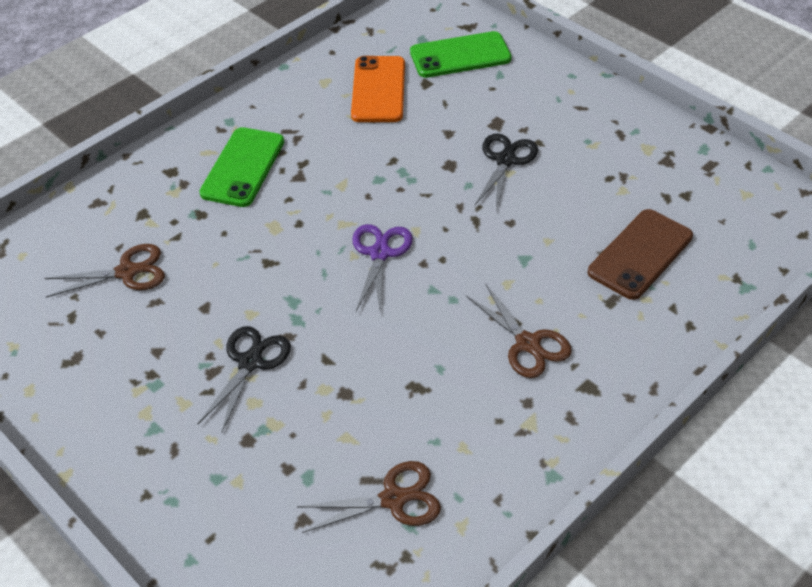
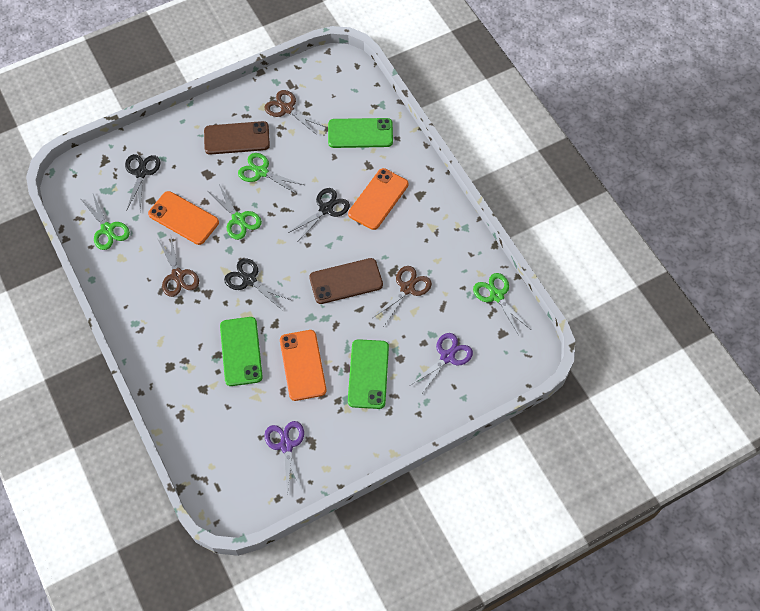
black scissors: 2 -> 3
brown phone: 1 -> 2
green phone: 2 -> 3
green scissors: 0 -> 4
orange phone: 1 -> 3
purple scissors: 1 -> 2

